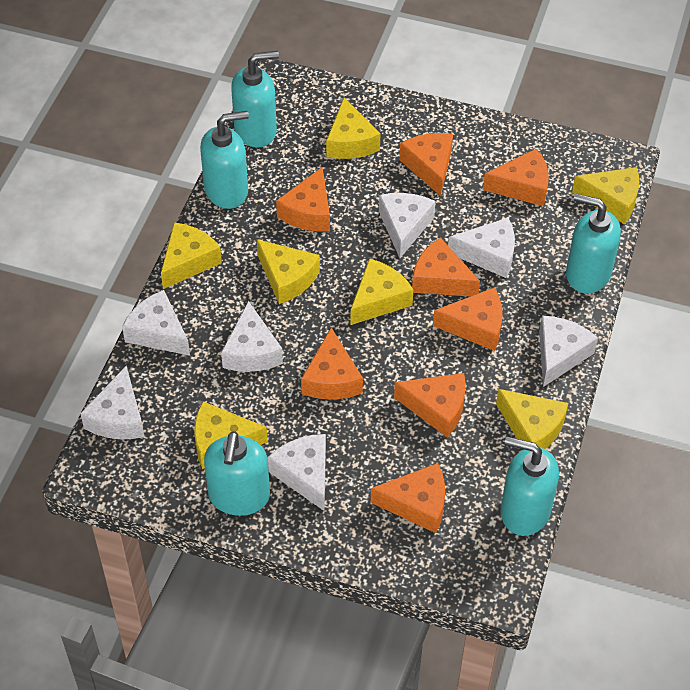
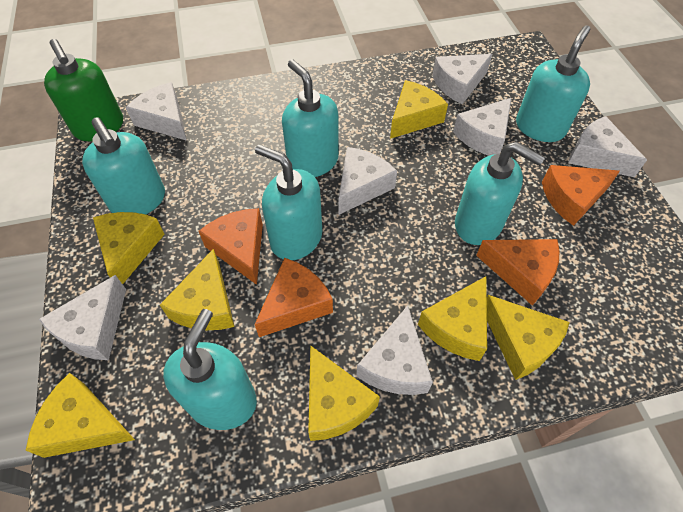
green soap dispenser: 0 -> 1
orange cheese: 8 -> 4
turquoise soap dispenser: 5 -> 6

